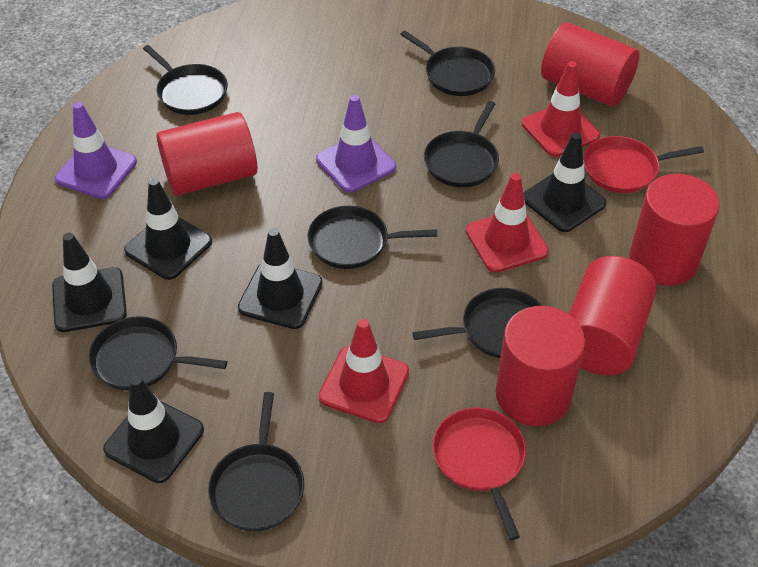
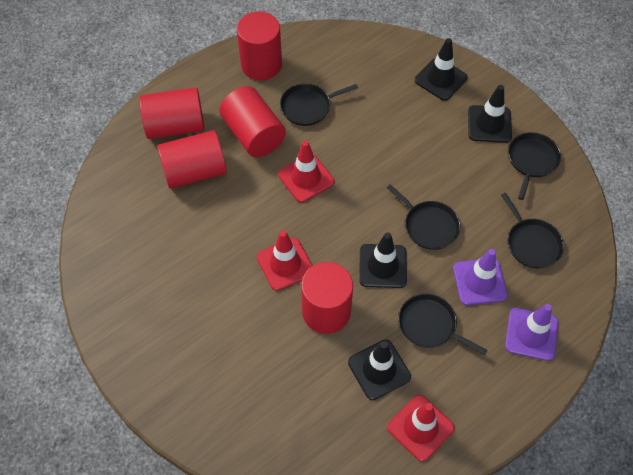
black pan: 7 -> 5
black traffic cone: 5 -> 4
red pan: 2 -> 0

